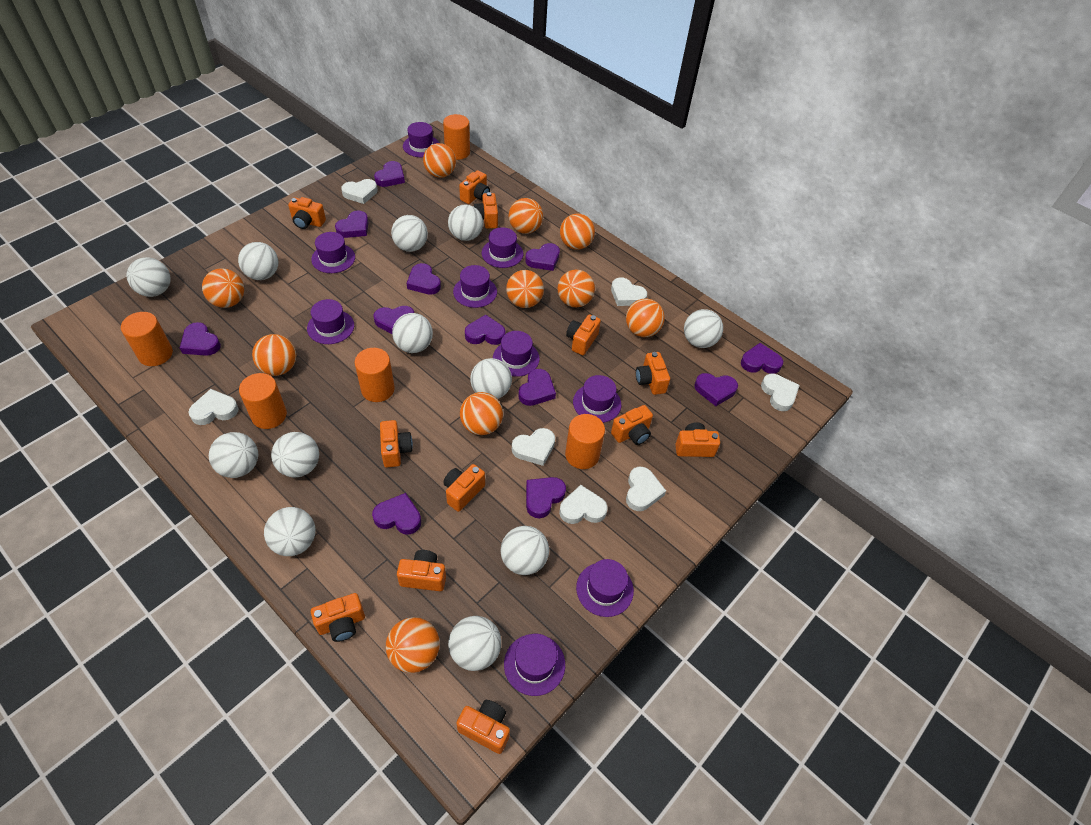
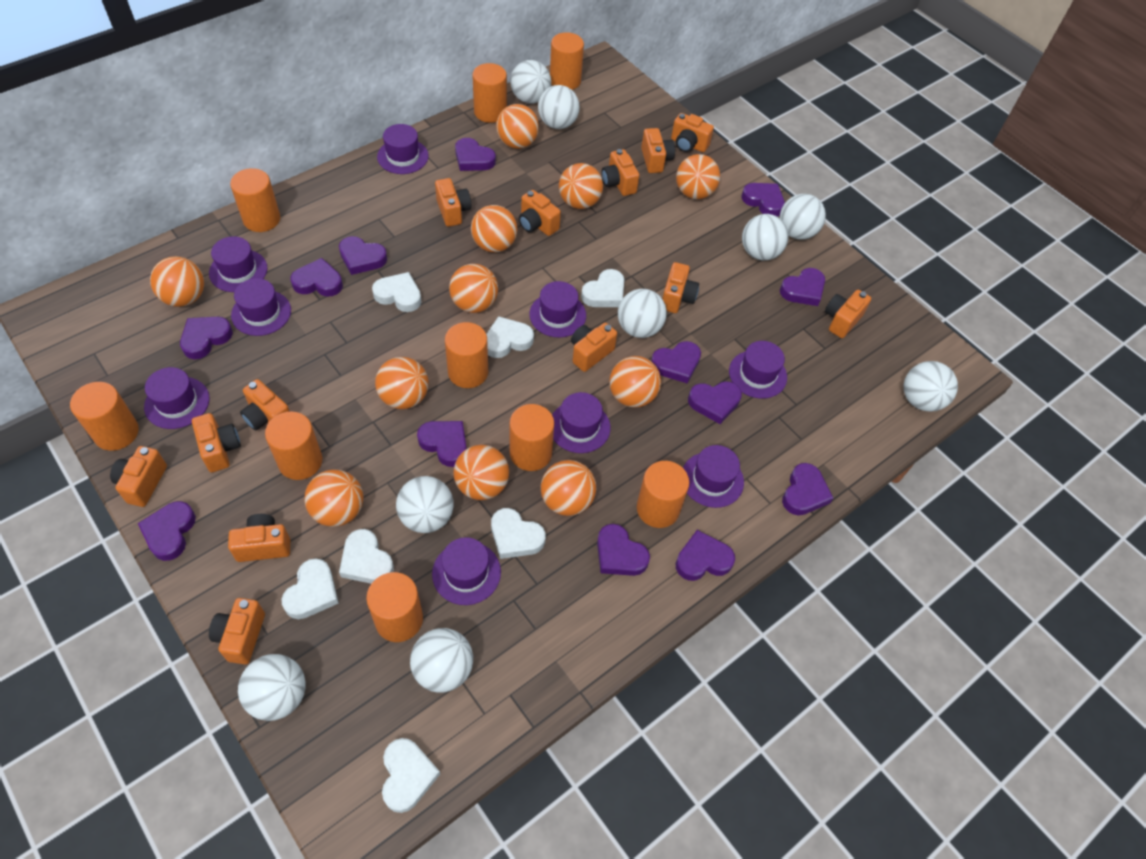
orange ball: 10 -> 11
orange camera: 12 -> 13
orange cylinder: 5 -> 9
purple heart: 12 -> 13
white ball: 12 -> 9

